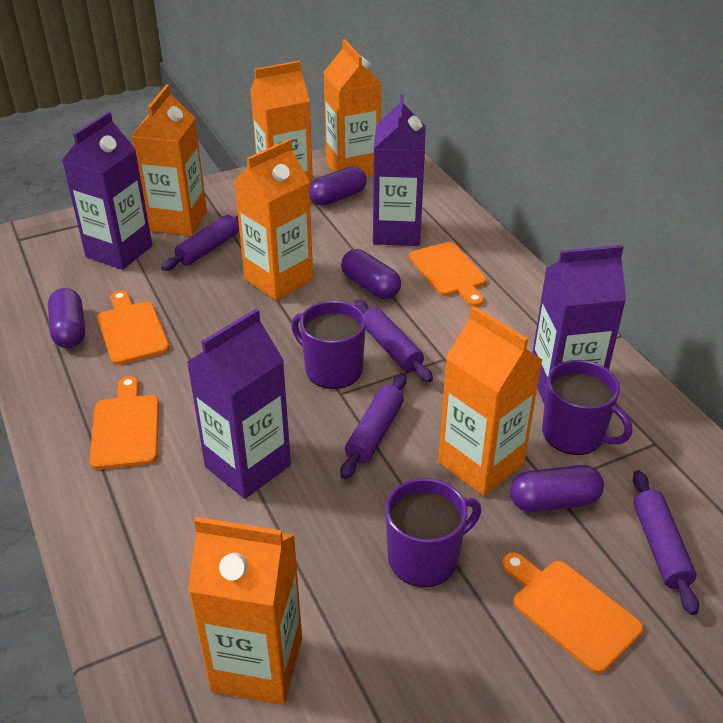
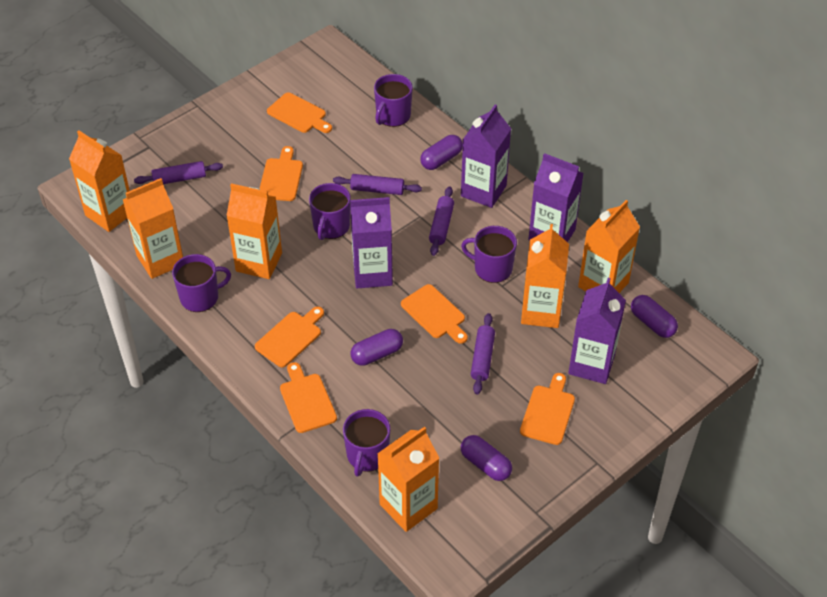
orange cutting board: 4 -> 6
purple mug: 3 -> 5

